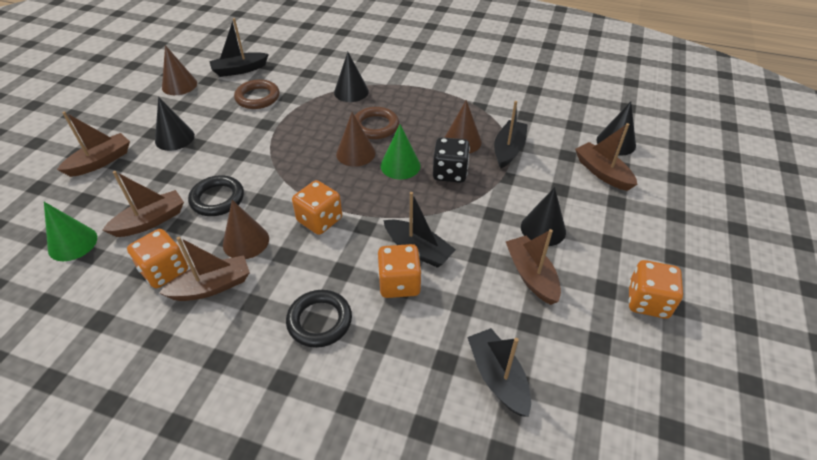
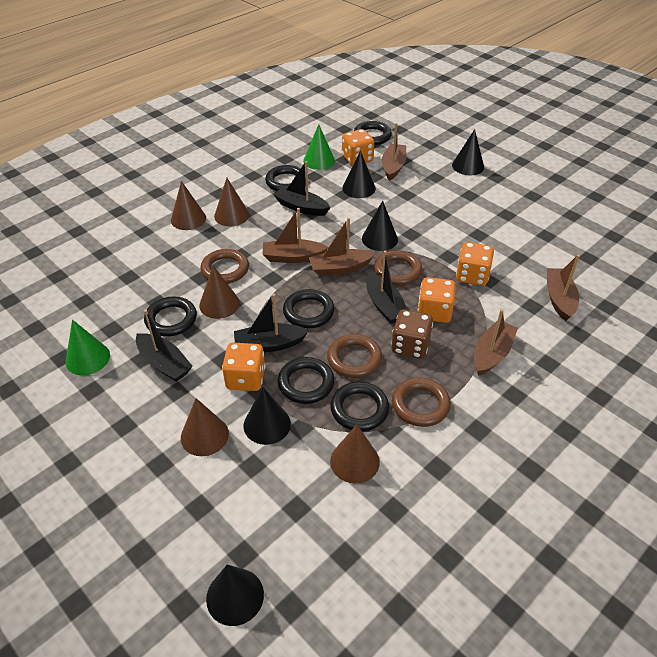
black cone: 4 -> 5
black dice: 1 -> 0
black ring: 2 -> 6
brown cone: 4 -> 5
brown dice: 0 -> 1
brown ring: 2 -> 4

